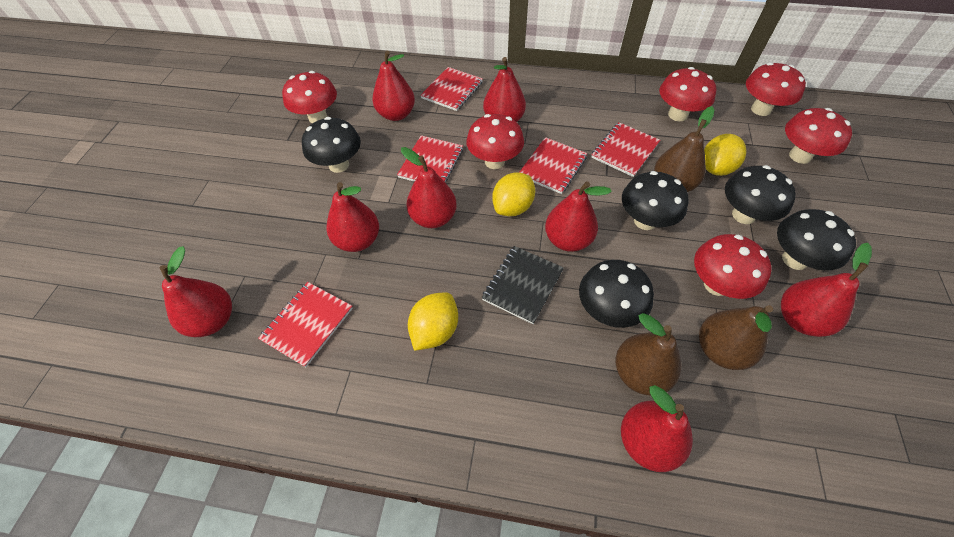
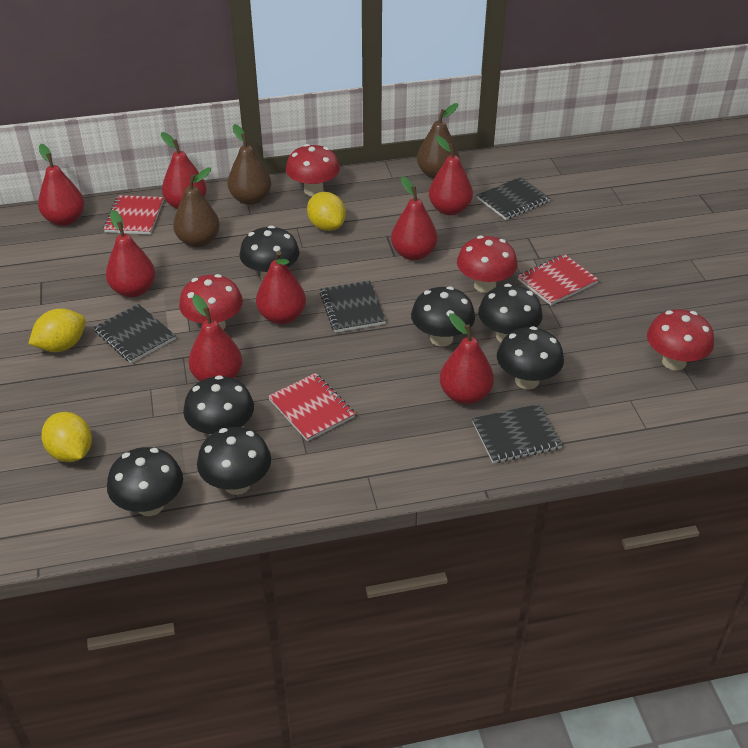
black mushroom: 5 -> 7
black notebook: 1 -> 4
red mushroom: 6 -> 4
red notebook: 5 -> 3

